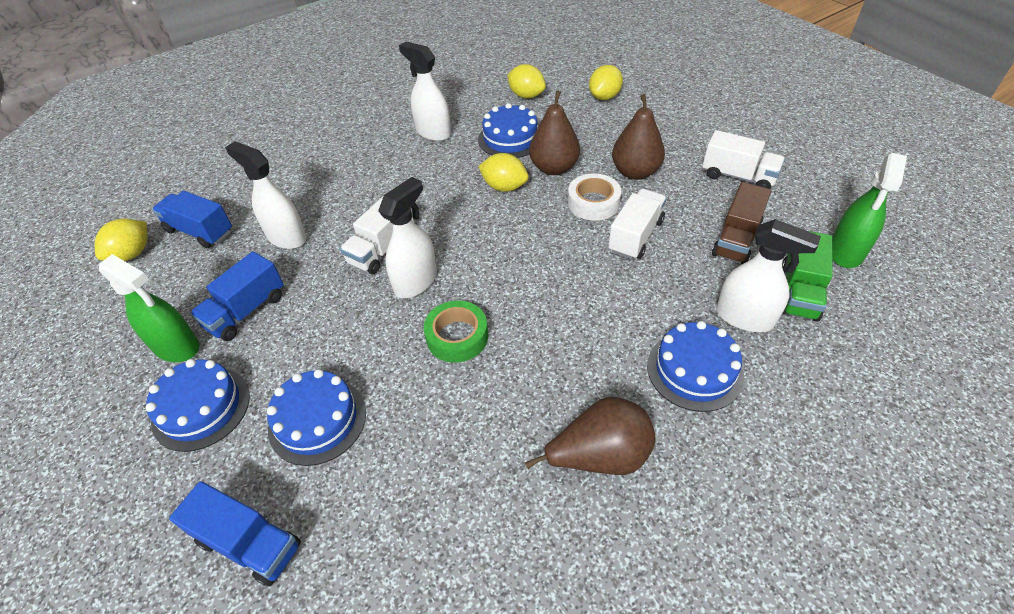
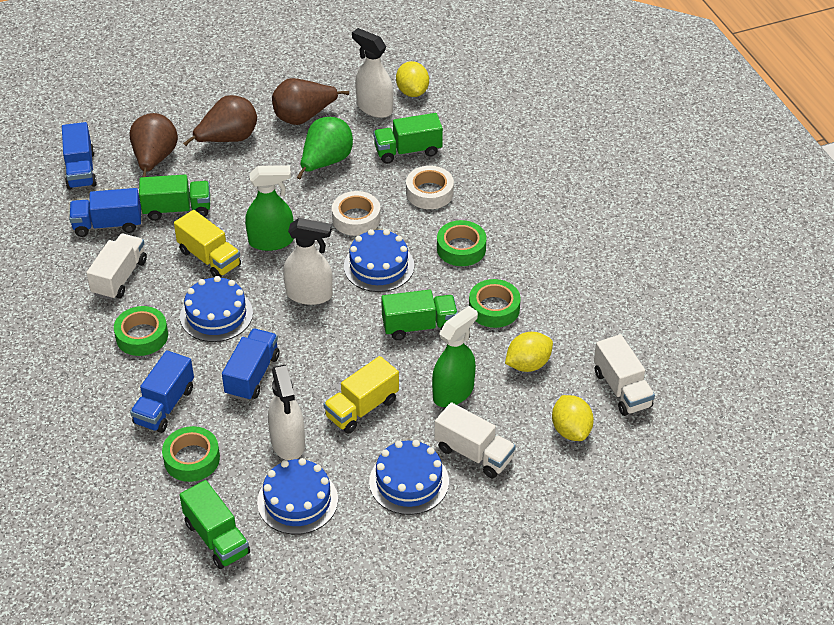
blue truck: 3 -> 4
brown truck: 1 -> 0
green pear: 0 -> 1
green tape: 1 -> 4
green truck: 1 -> 4
white spray bottle: 4 -> 3
white tape: 1 -> 2
yellow lemon: 4 -> 3
yellow truck: 0 -> 2

